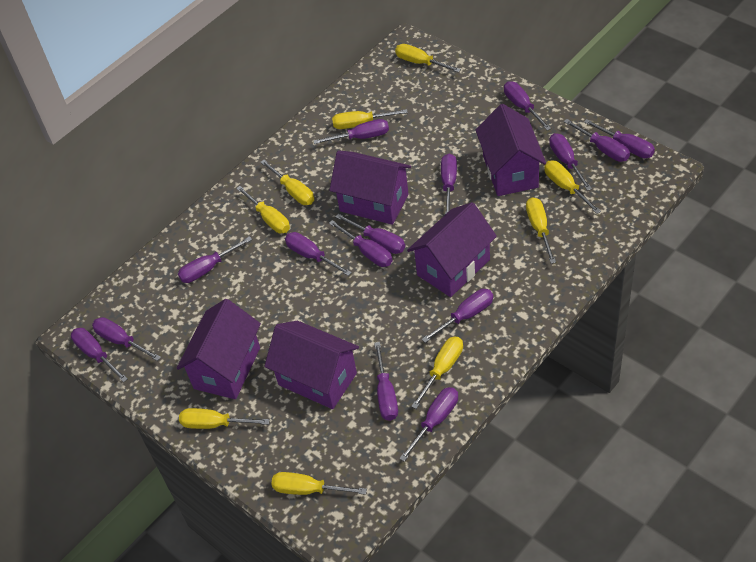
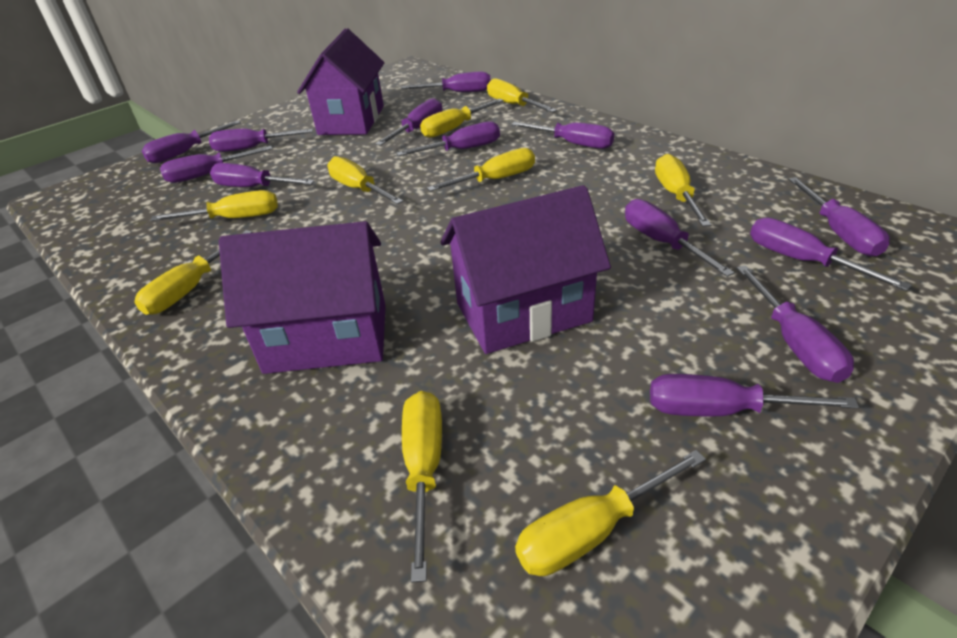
purple house: 5 -> 3
purple screwdriver: 15 -> 13

